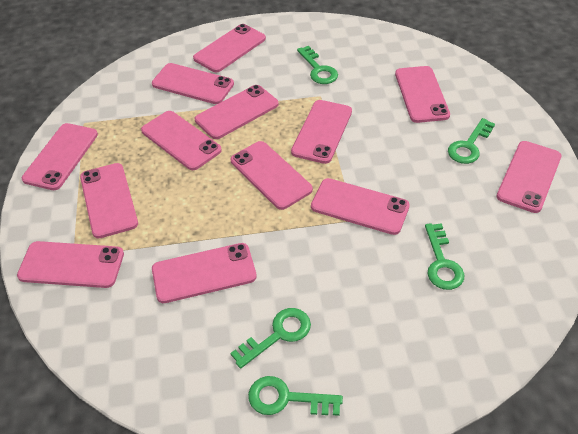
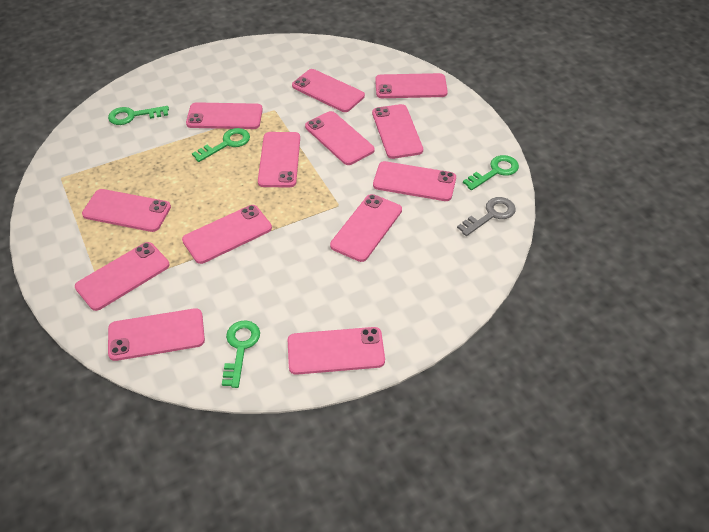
green key: 5 -> 4
grey key: 0 -> 1

